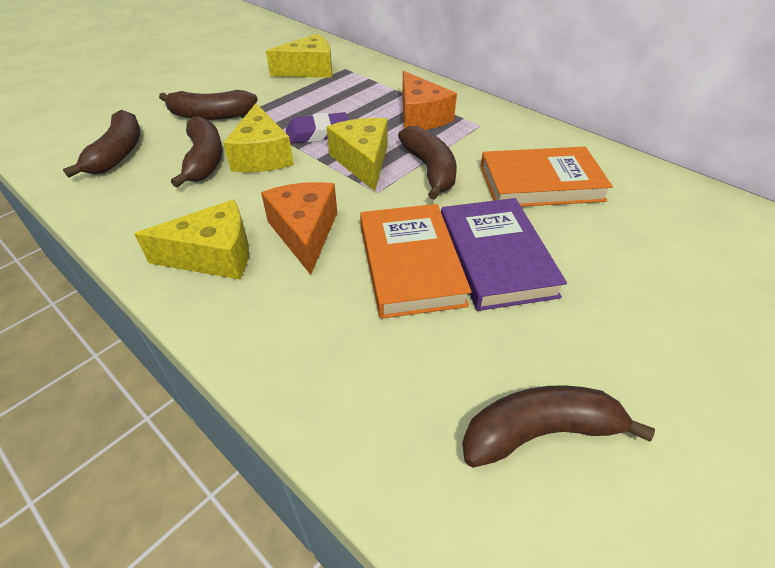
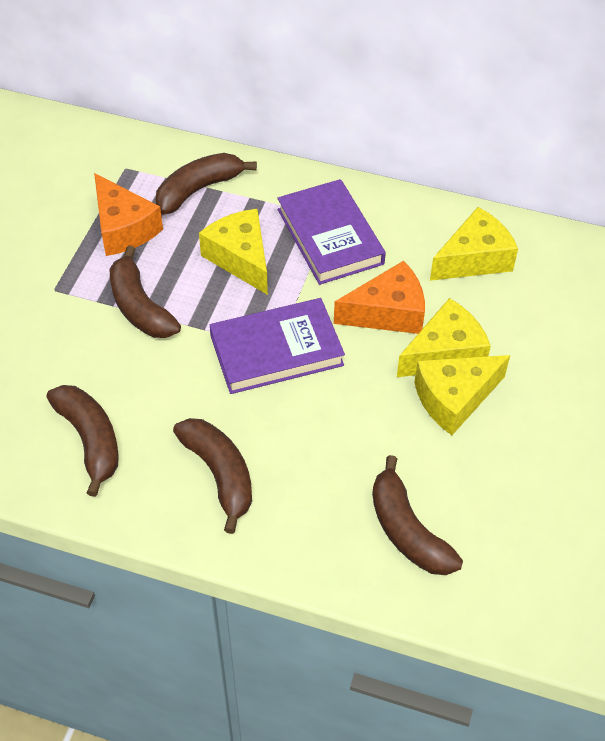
orange book: 2 -> 0
purple book: 1 -> 2
purple eraser: 1 -> 0

